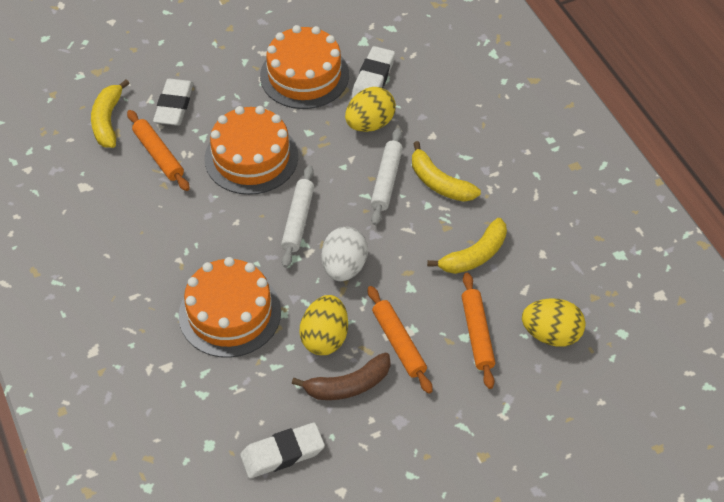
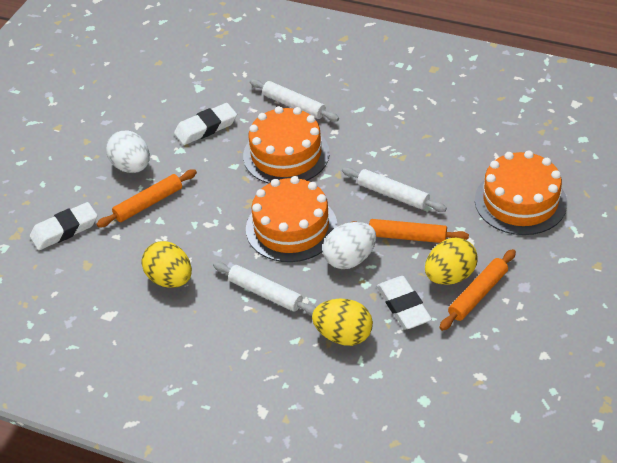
brown banana: 1 -> 0
white egg: 1 -> 2
white rolling pin: 2 -> 3
yellow banana: 3 -> 0

